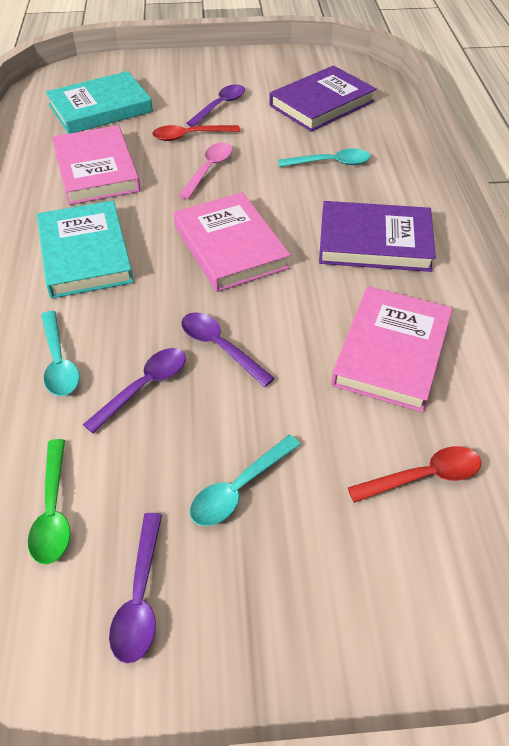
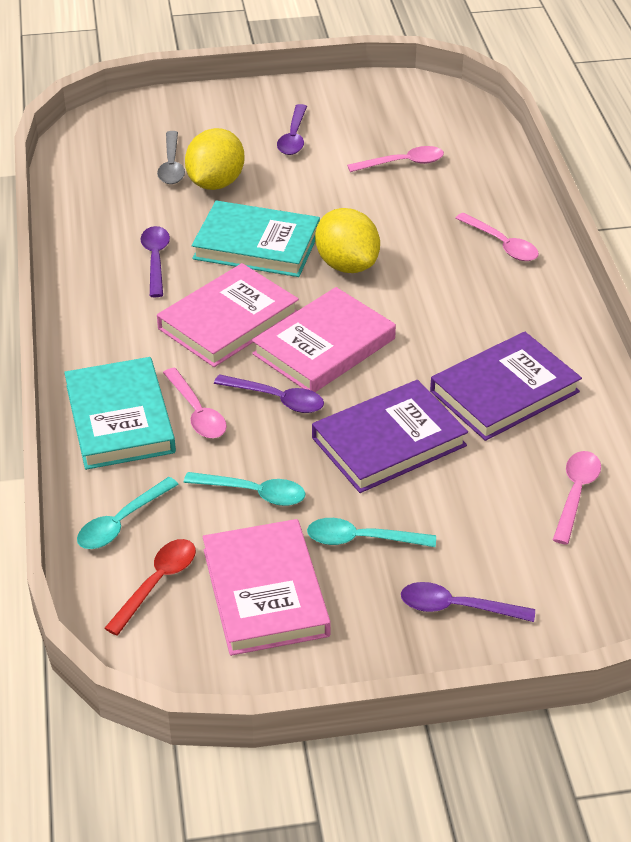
green spoon: 1 -> 0
grey spoon: 0 -> 1
pink spoon: 1 -> 4
red spoon: 2 -> 1
yellow lemon: 0 -> 2

